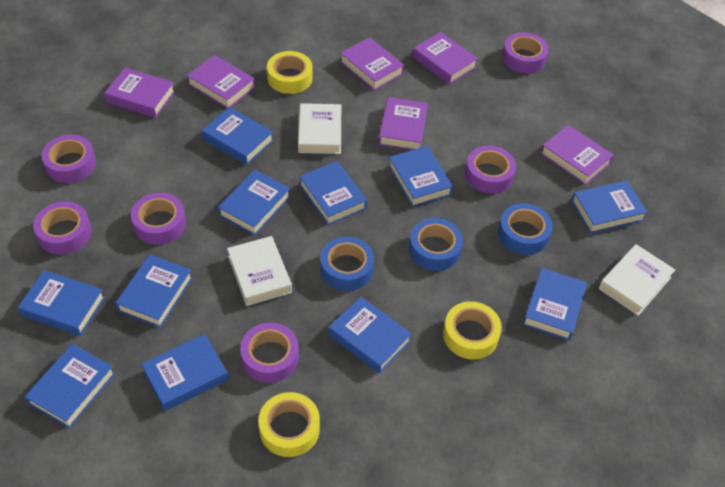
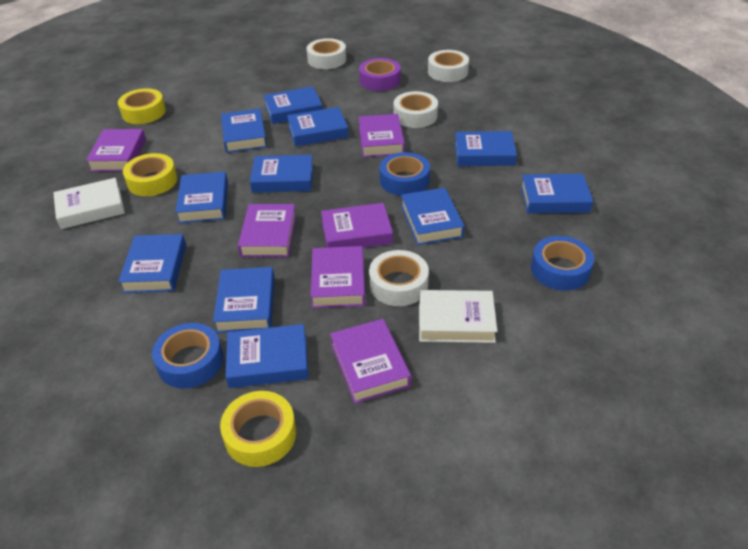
purple tape: 6 -> 1
white book: 3 -> 2
white tape: 0 -> 4

